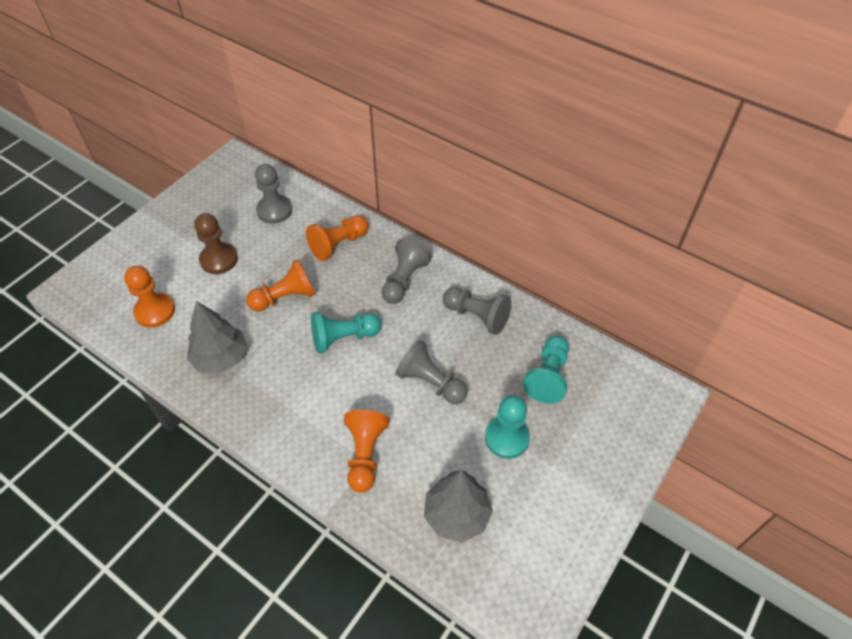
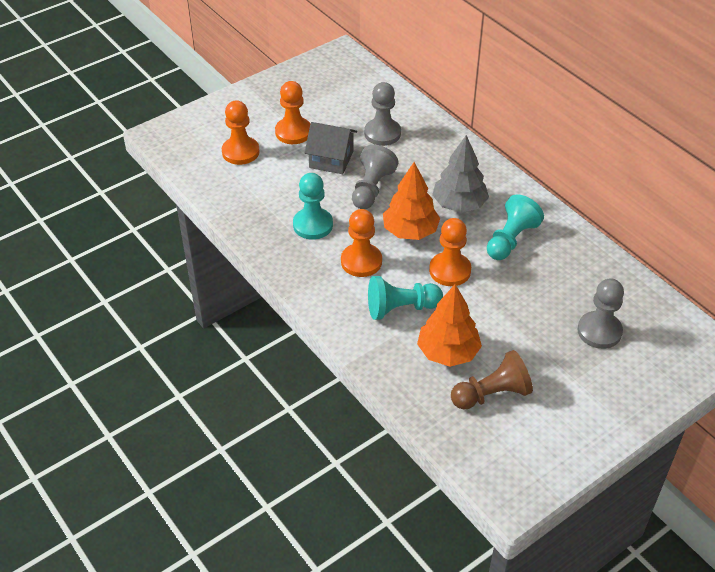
grey house: 0 -> 1
grey pawn: 4 -> 3
grey tree: 2 -> 1
orange tree: 0 -> 2

